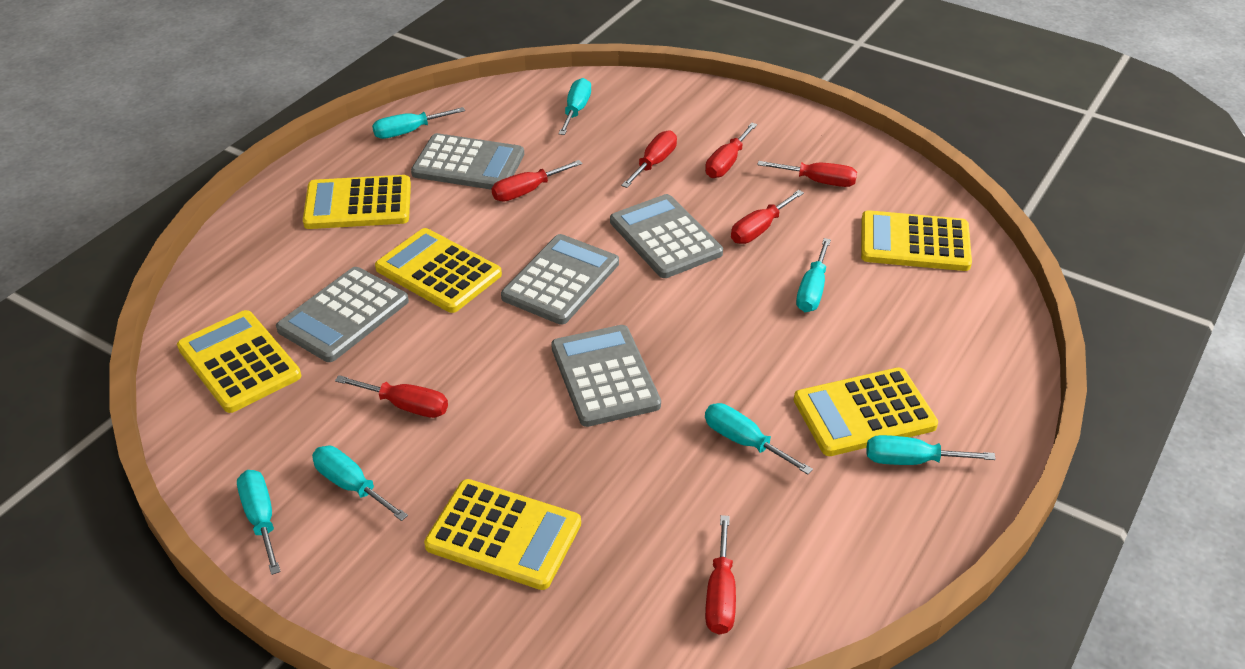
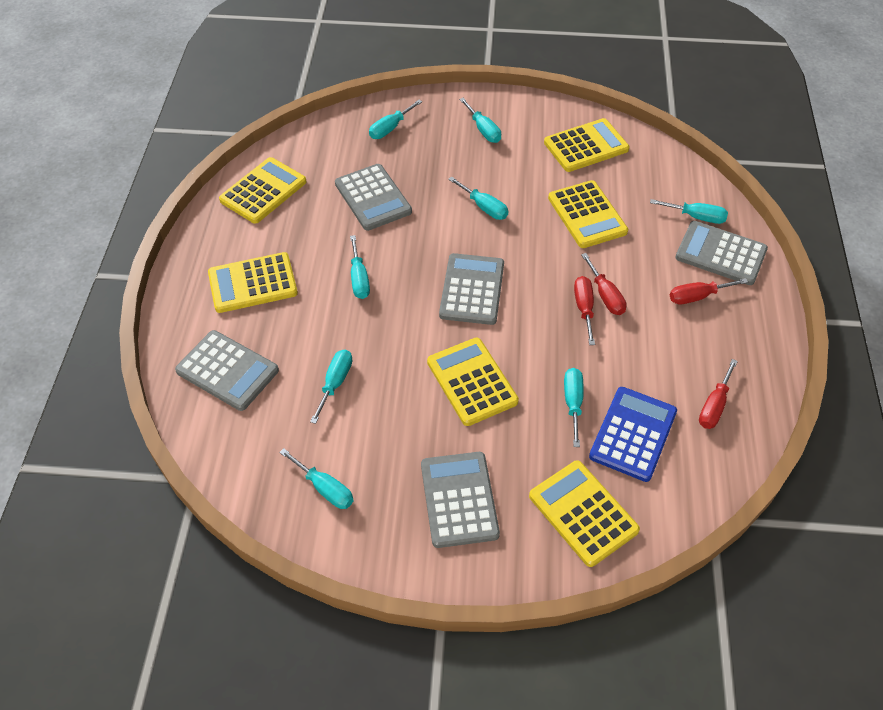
blue calculator: 0 -> 1
red screwdriver: 7 -> 4
turquoise screwdriver: 7 -> 8

